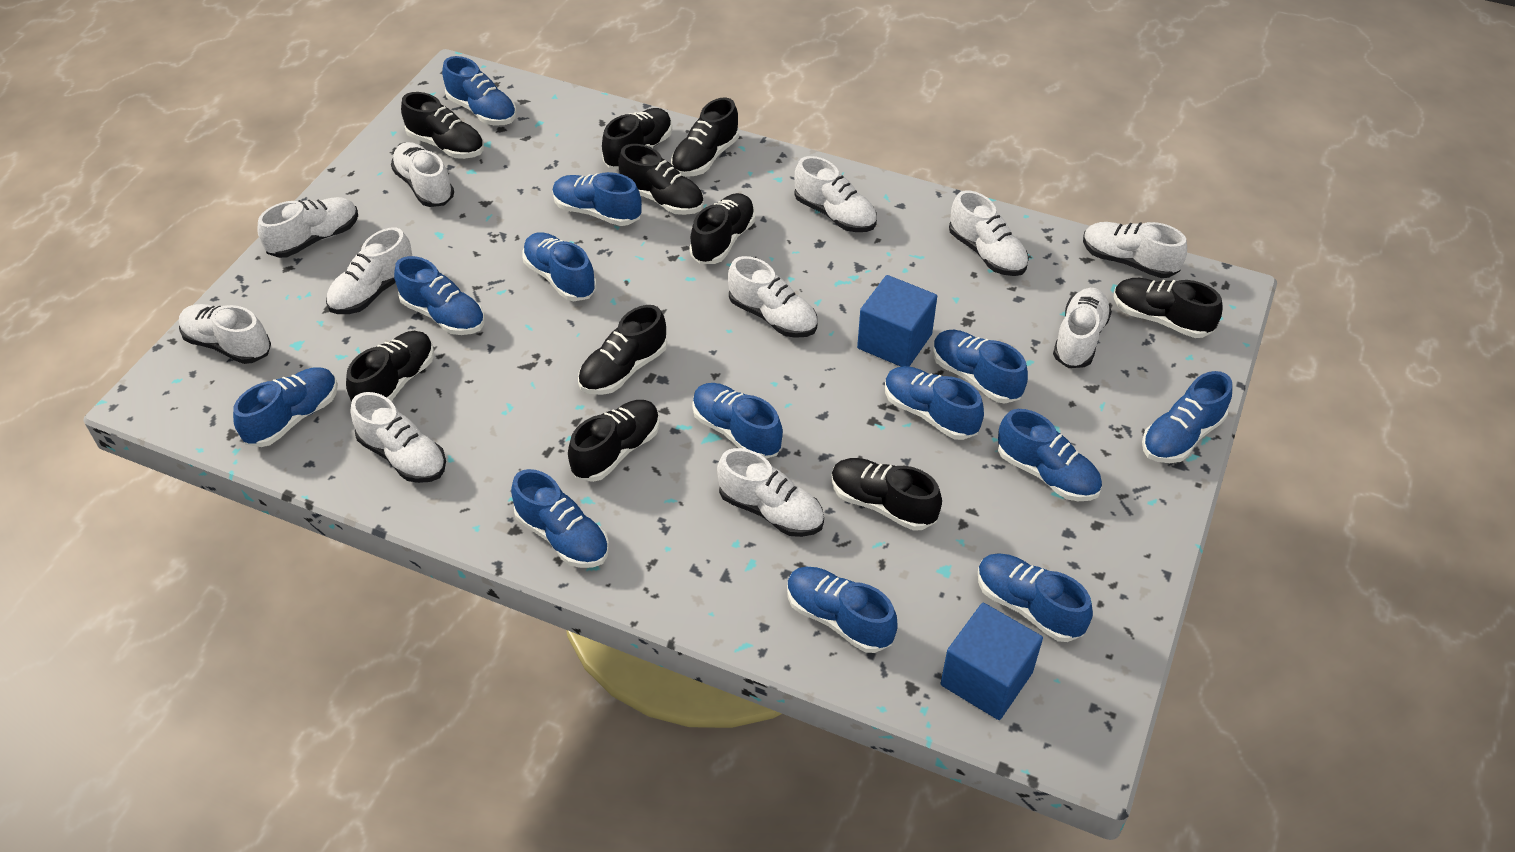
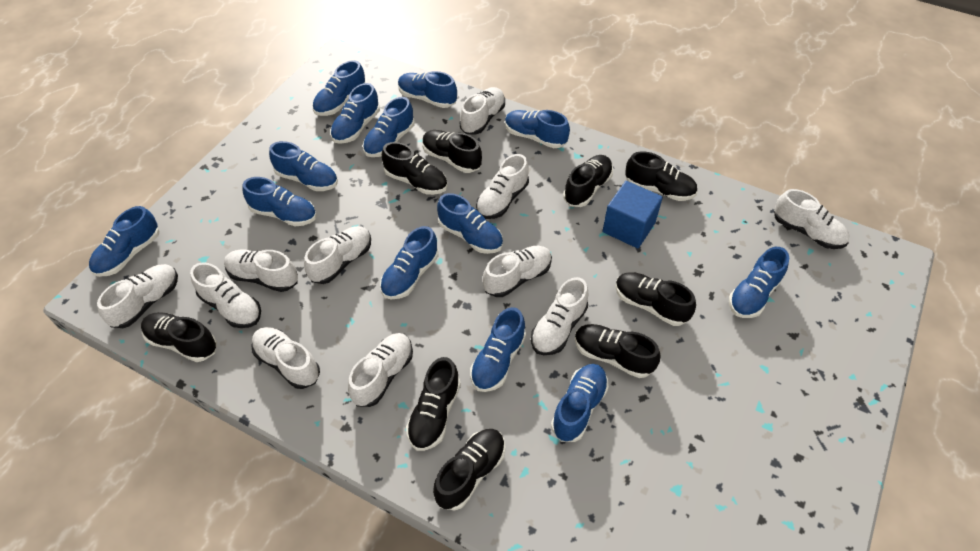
black shoe: 10 -> 9
blue cube: 2 -> 1

